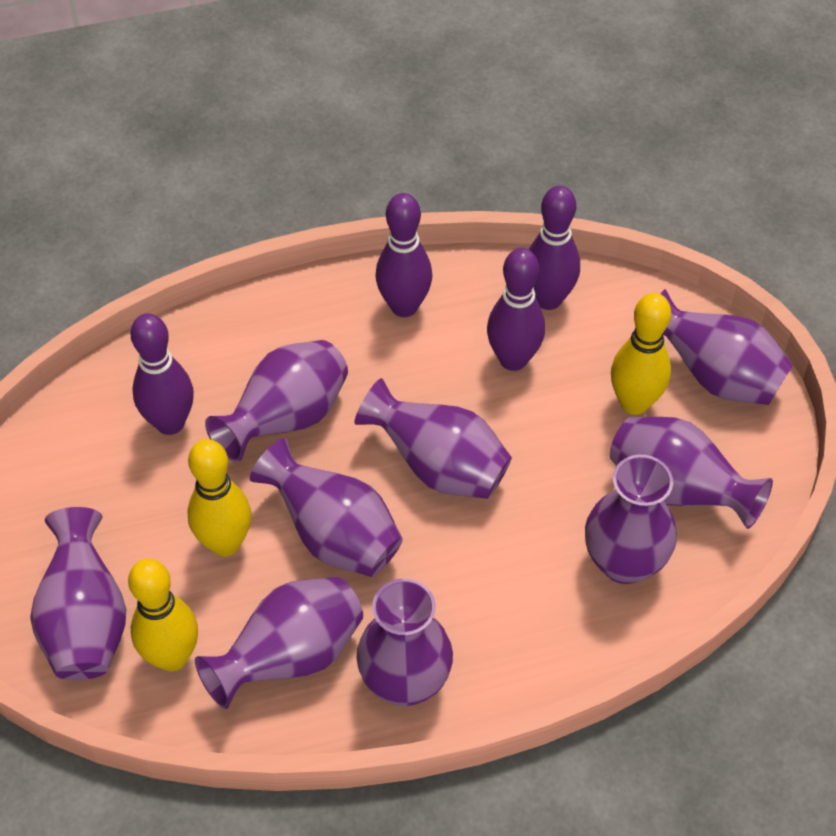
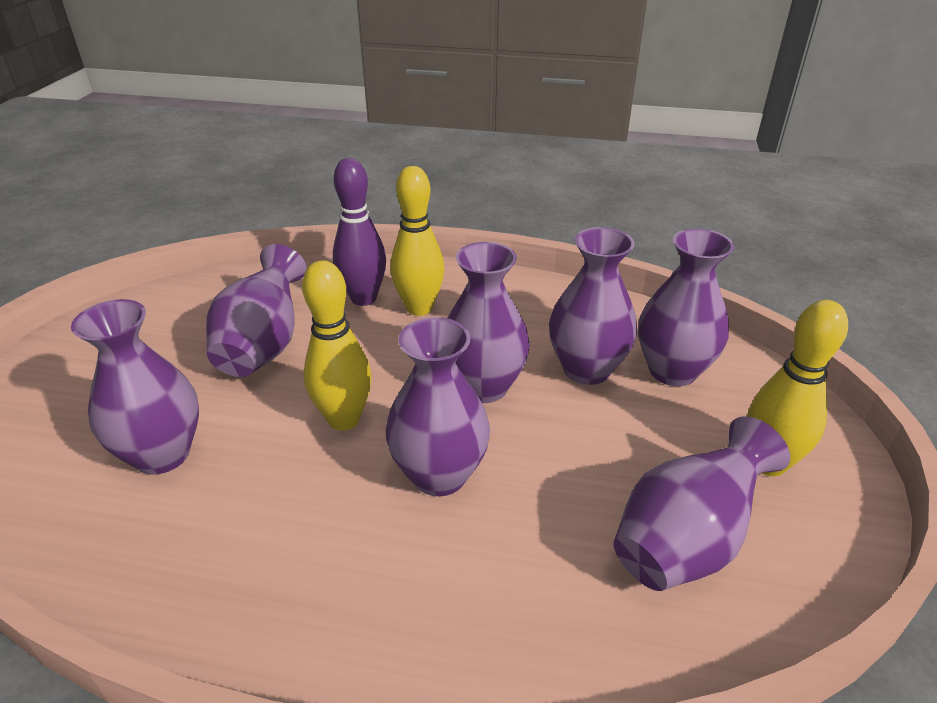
purple bowling pin: 4 -> 1
purple vase: 9 -> 7

